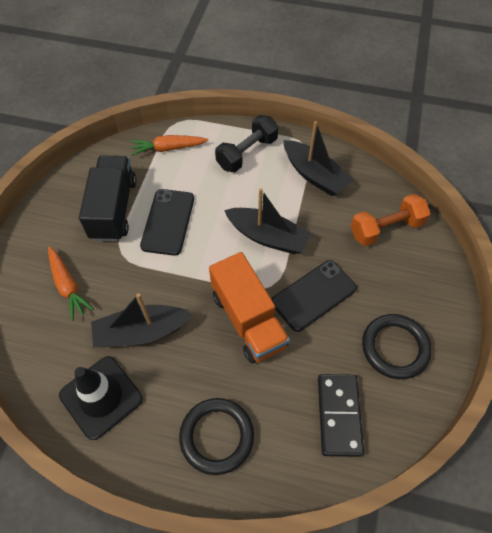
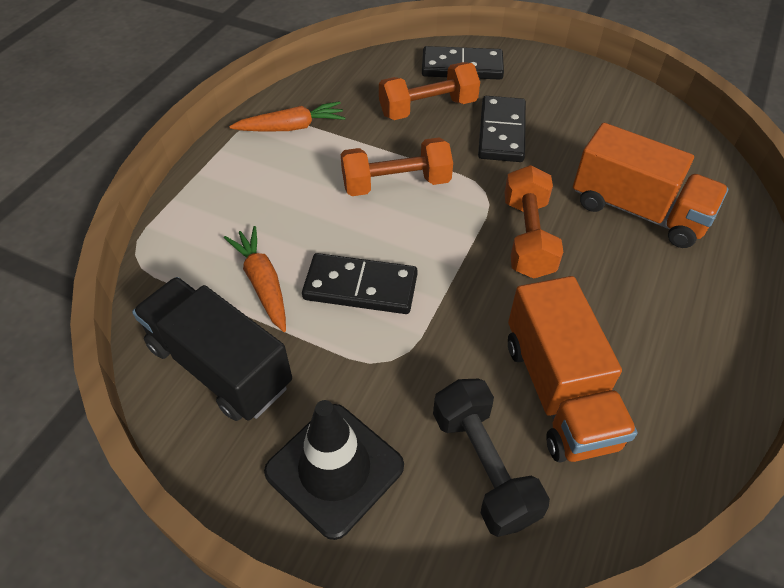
black boat: 3 -> 0
black domino: 1 -> 3
black phone: 2 -> 0
black ring: 2 -> 0
orange dumbbell: 1 -> 3
orange truck: 1 -> 2

